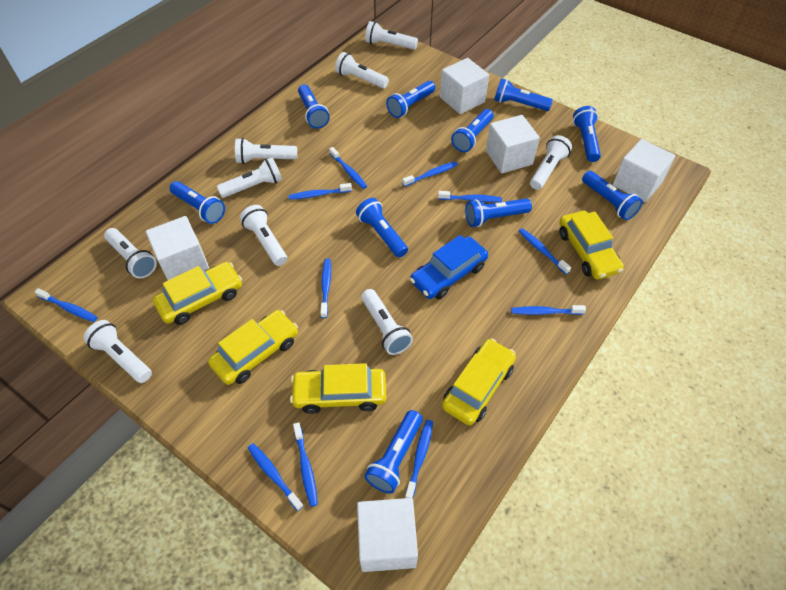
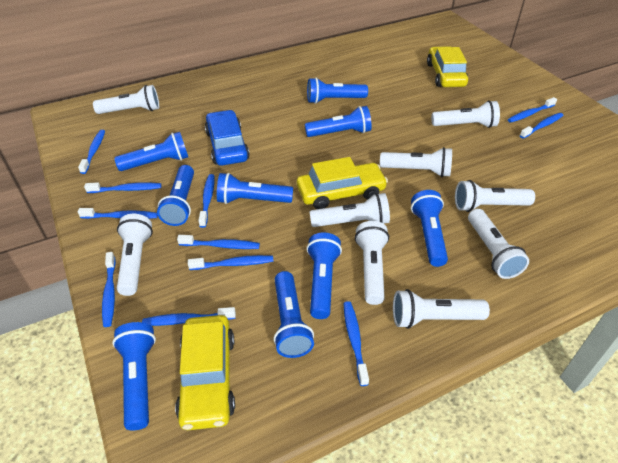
blue flashlight: 10 -> 9
white cube: 5 -> 0
yellow car: 5 -> 3

